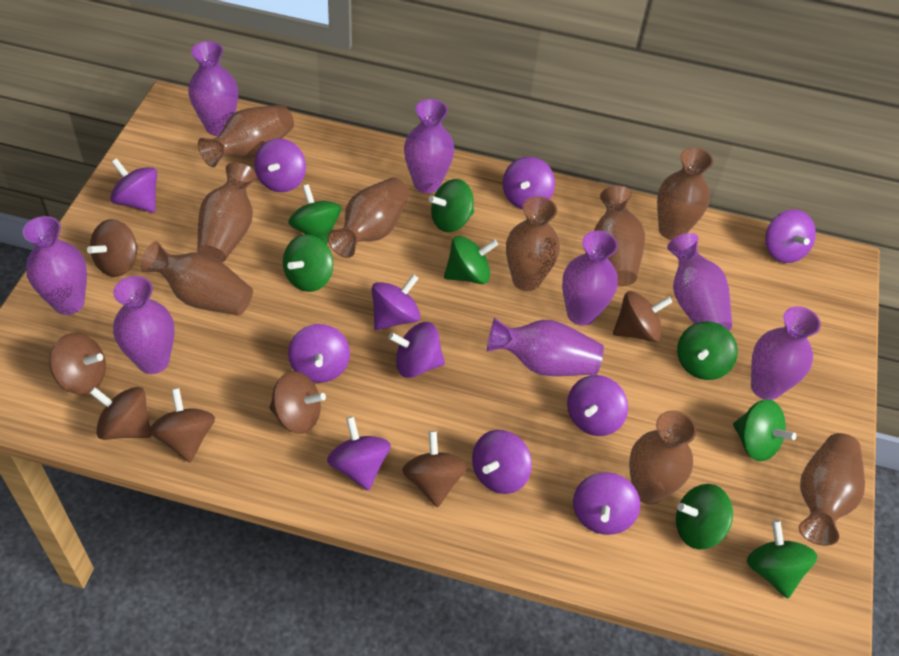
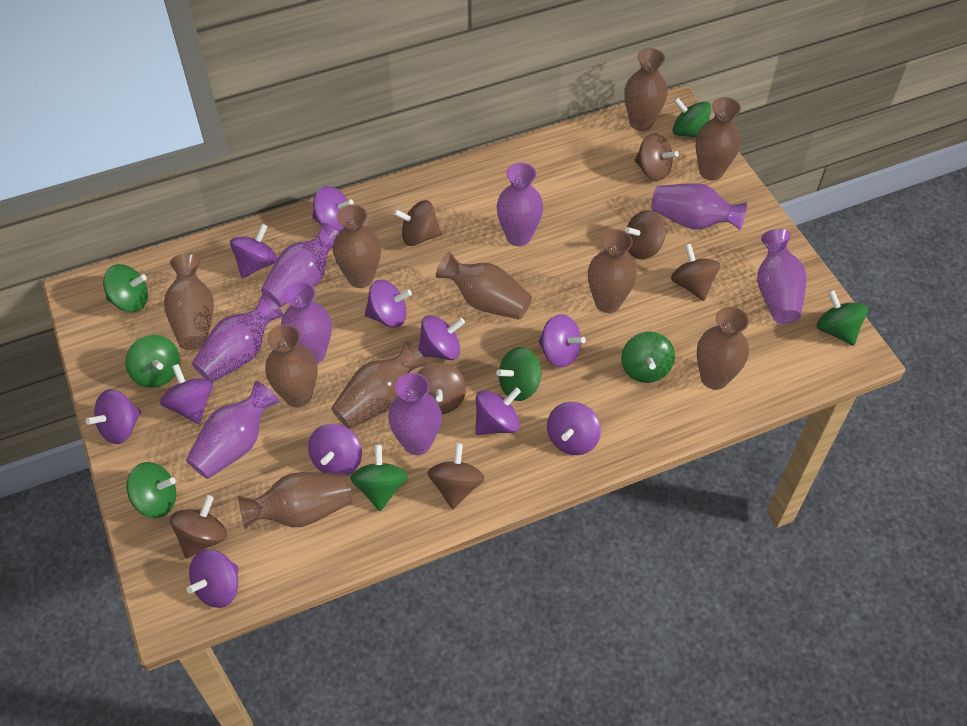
brown vase: 9 -> 10

